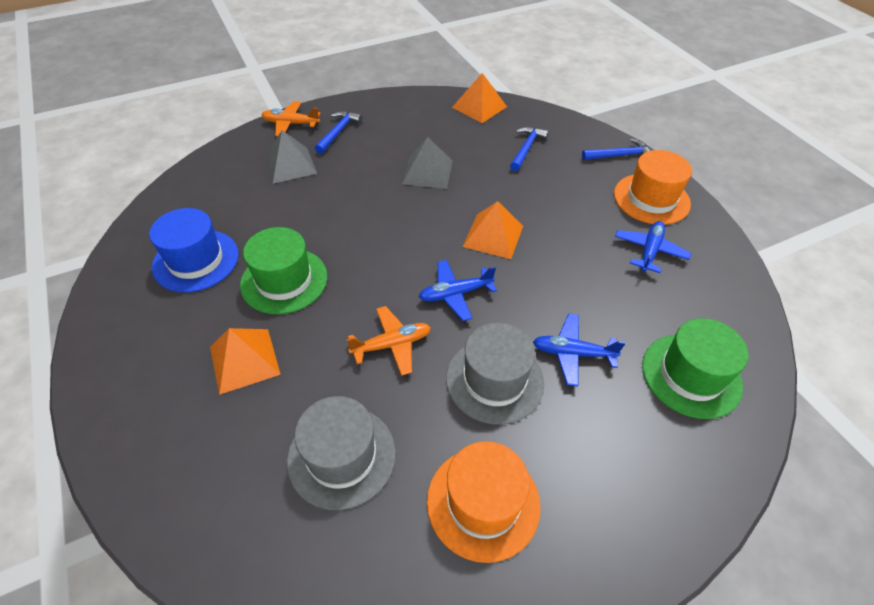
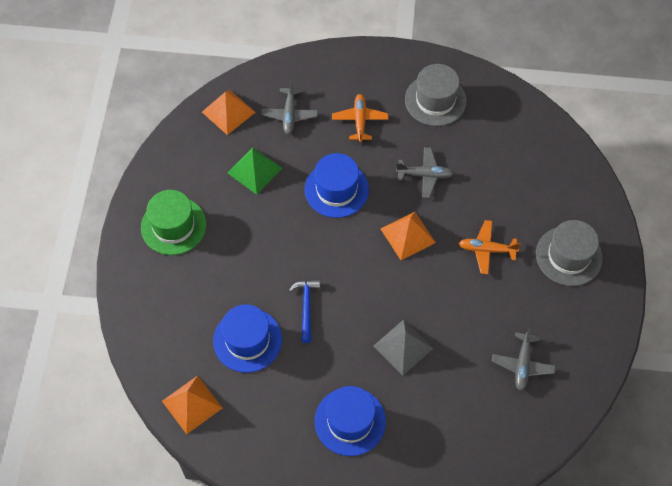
blue hammer: 3 -> 1
blue hat: 1 -> 3
blue plane: 3 -> 0
green hat: 2 -> 1
green pyramid: 0 -> 1
grey plane: 0 -> 3
grey pyramid: 2 -> 1
orange hat: 2 -> 0

